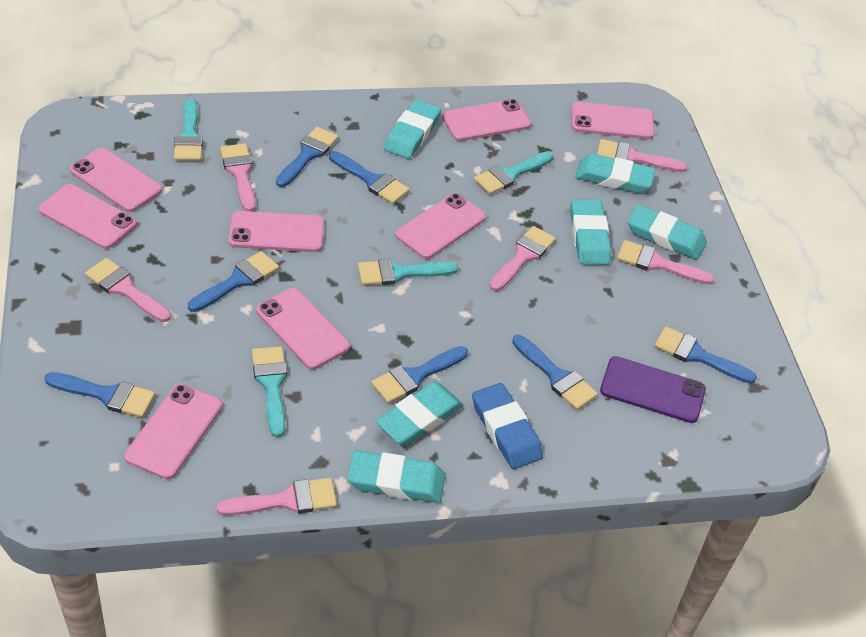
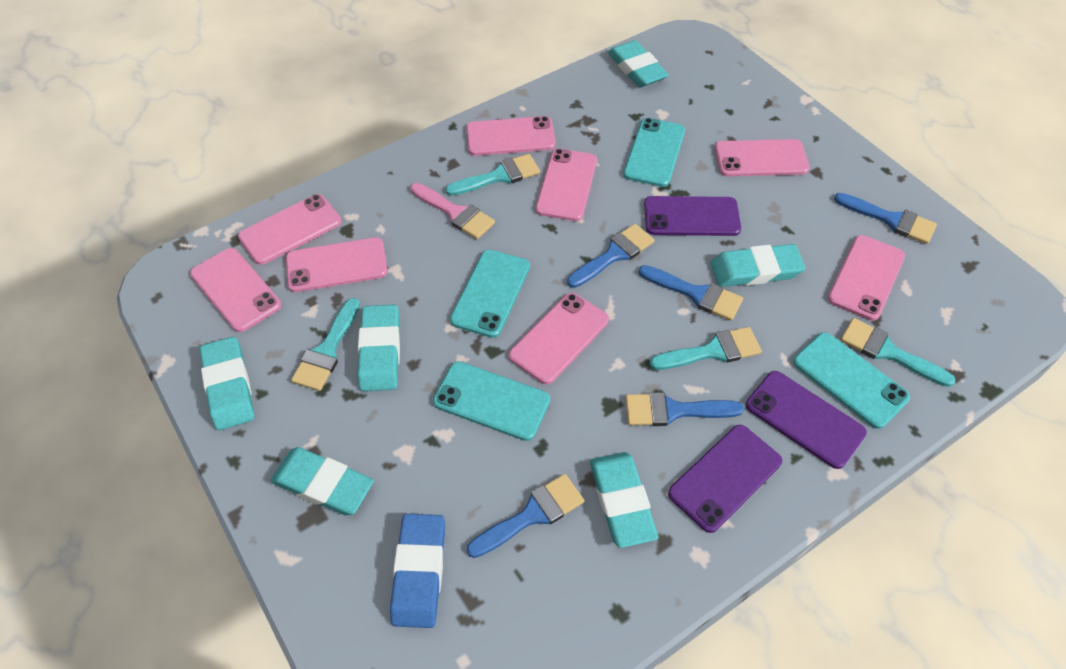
blue brush: 7 -> 5
pink brush: 6 -> 1
purple phone: 1 -> 3
turquoise phone: 0 -> 4

